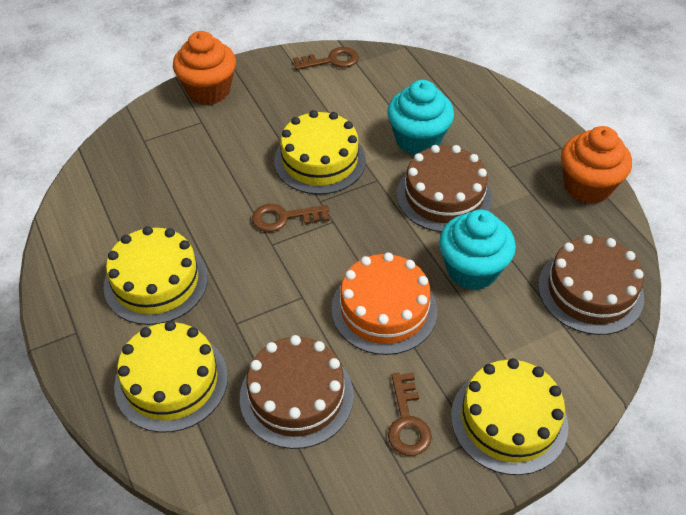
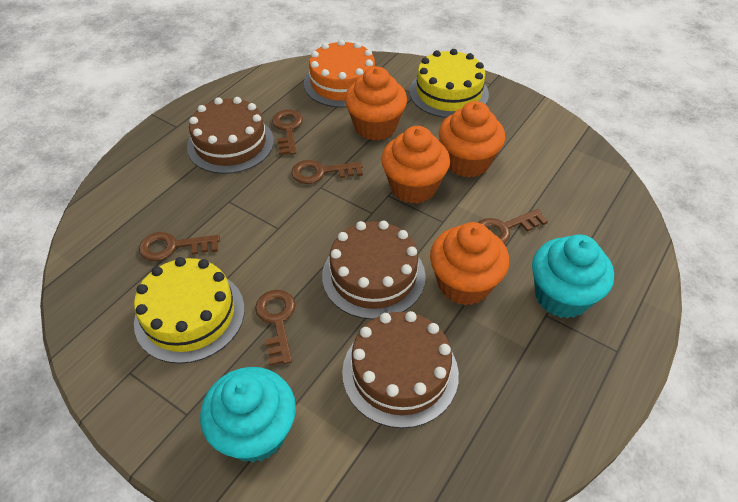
brown key: 3 -> 5
orange cupcake: 2 -> 4
yellow cake: 4 -> 2

